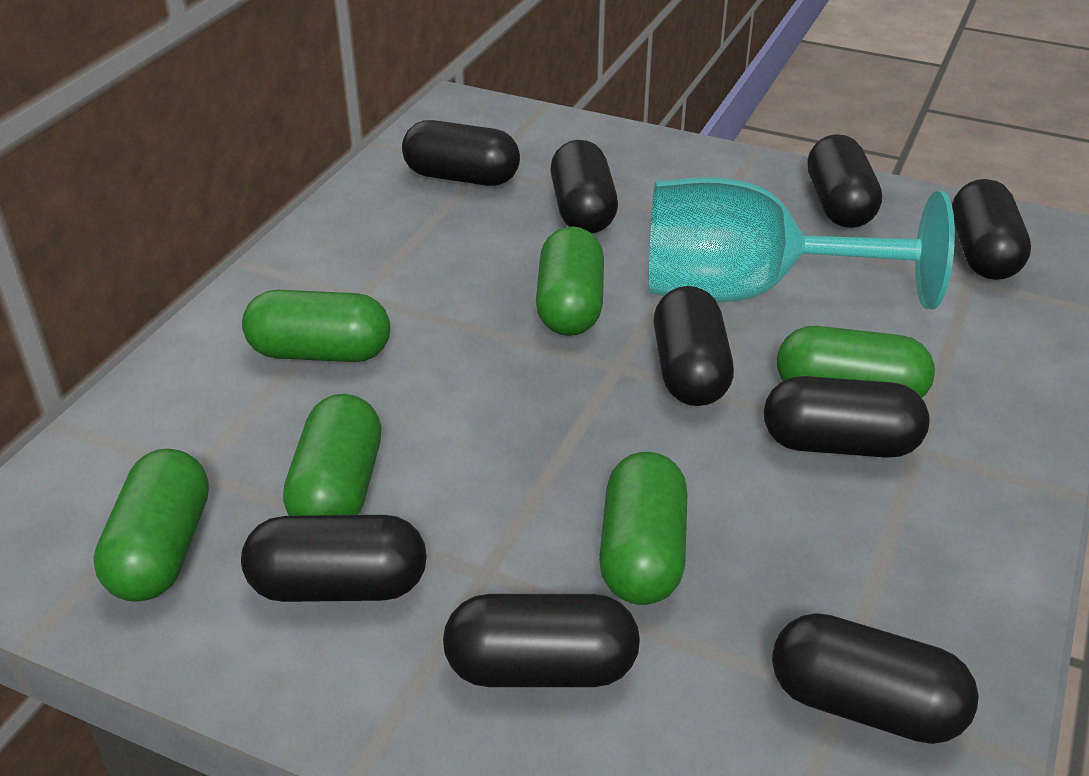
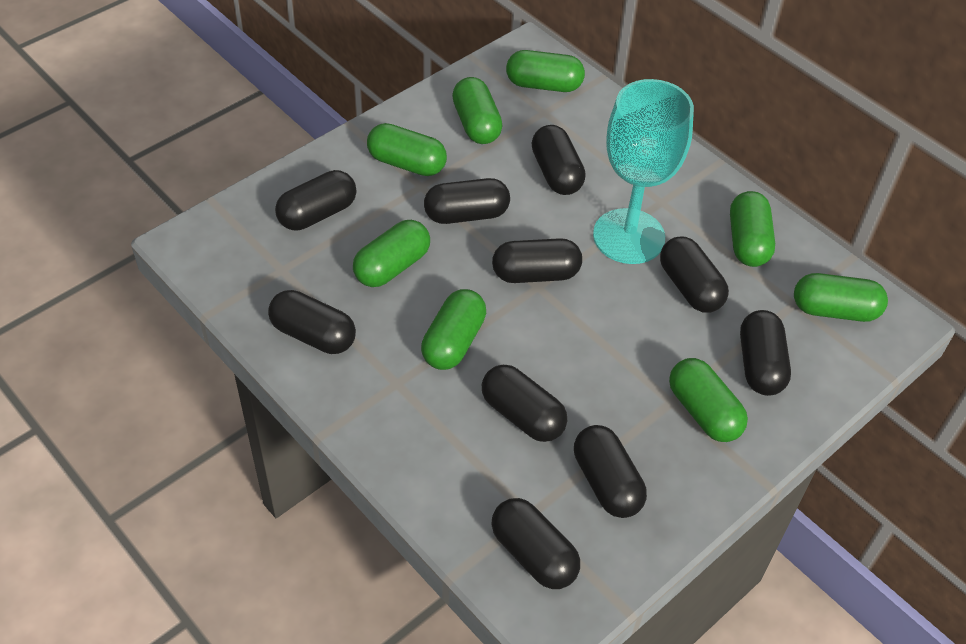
black capsule: 9 -> 10
green capsule: 6 -> 8

